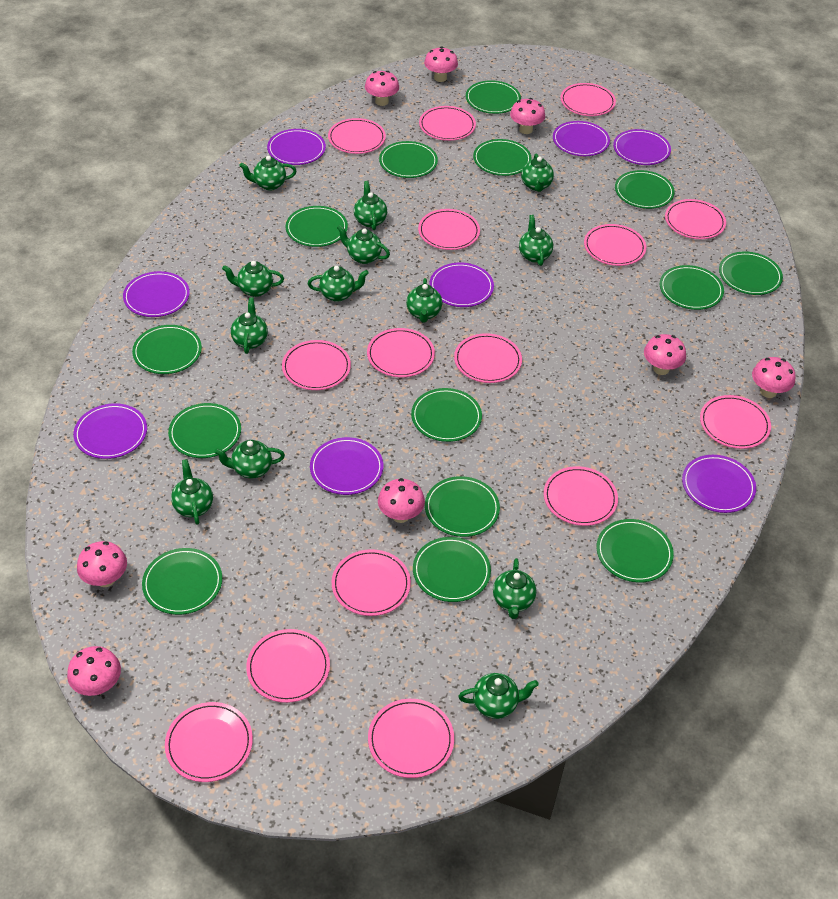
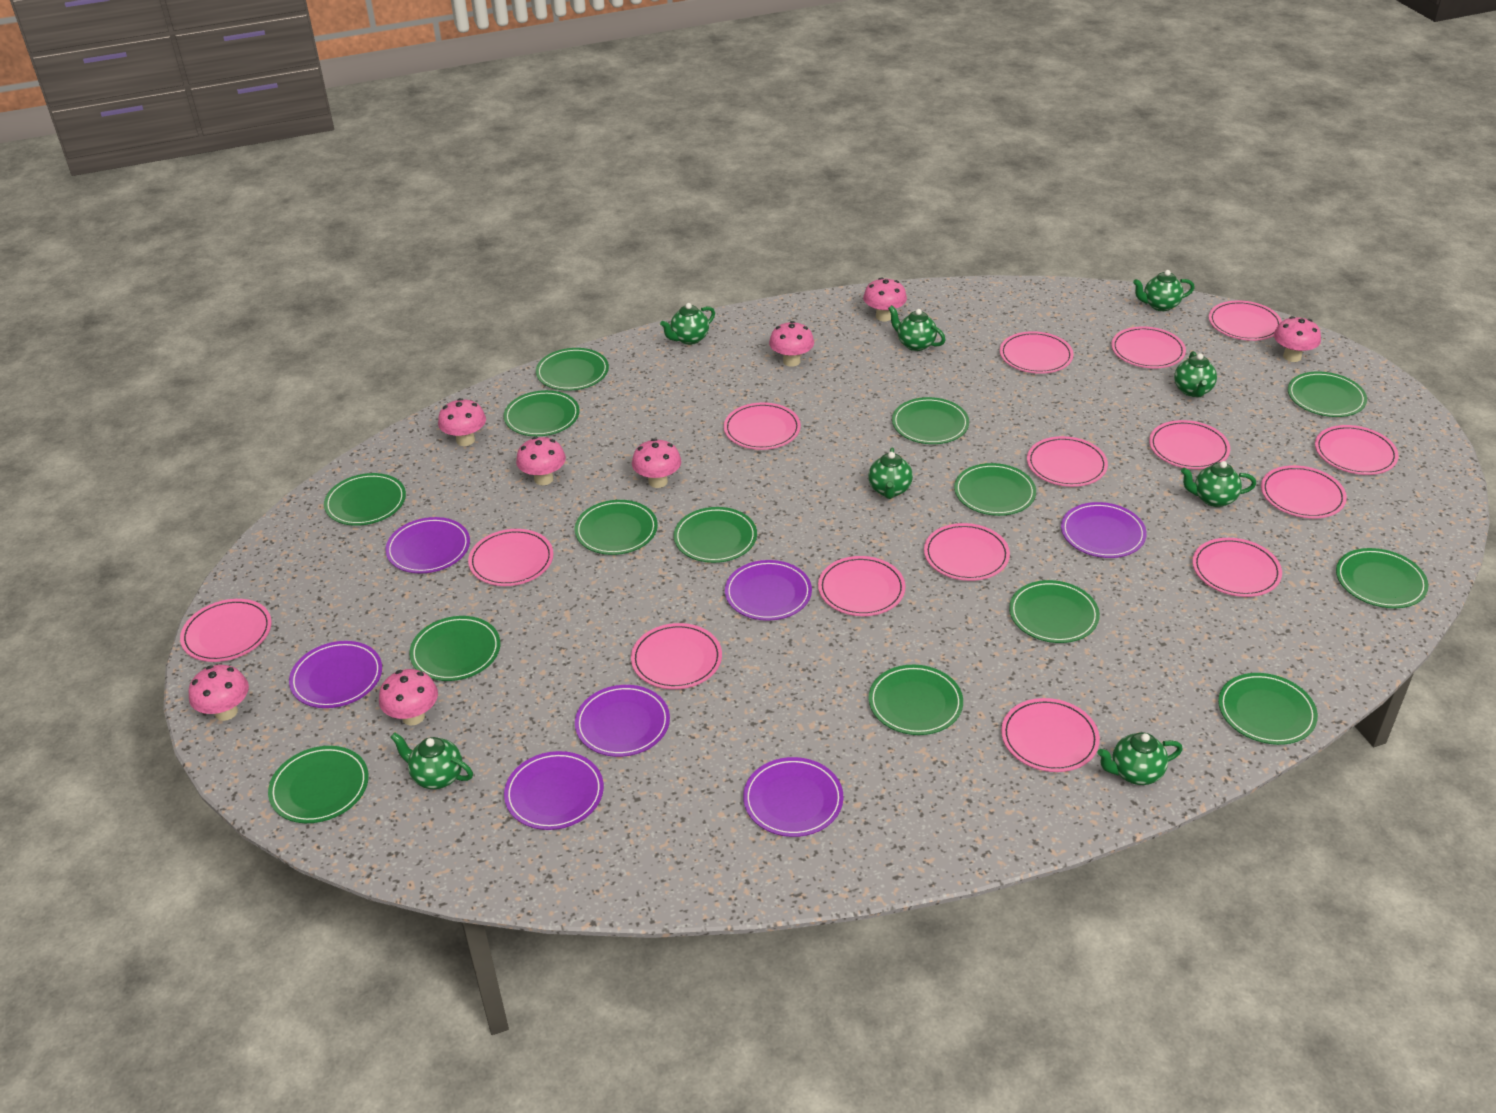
green teapot: 13 -> 8
purple plate: 8 -> 7

